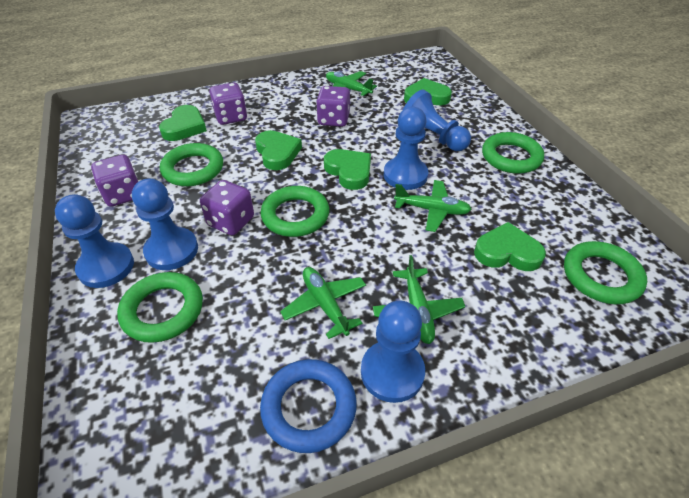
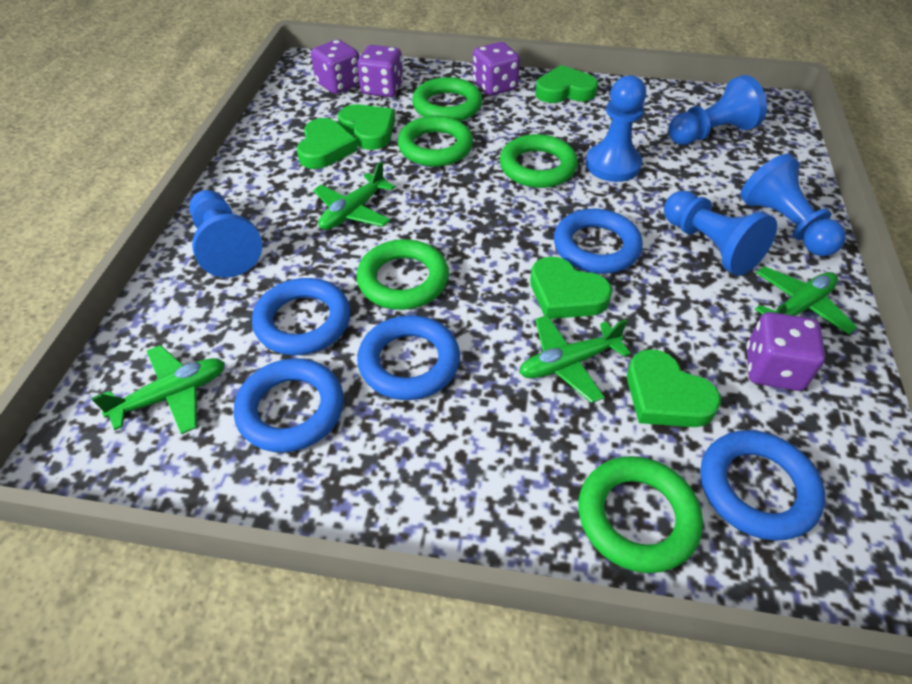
blue ring: 1 -> 5

